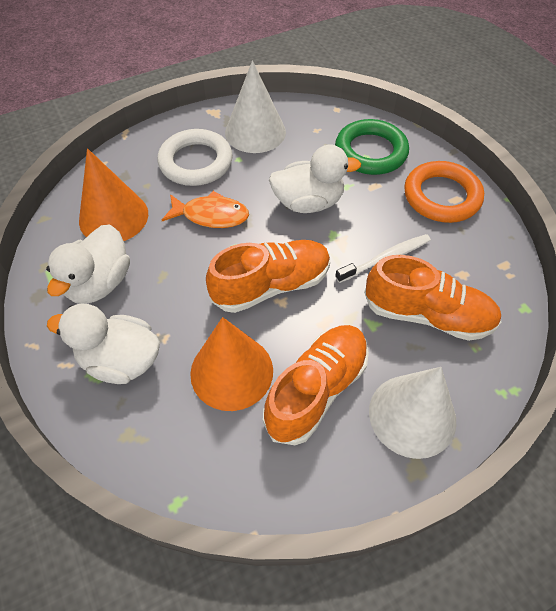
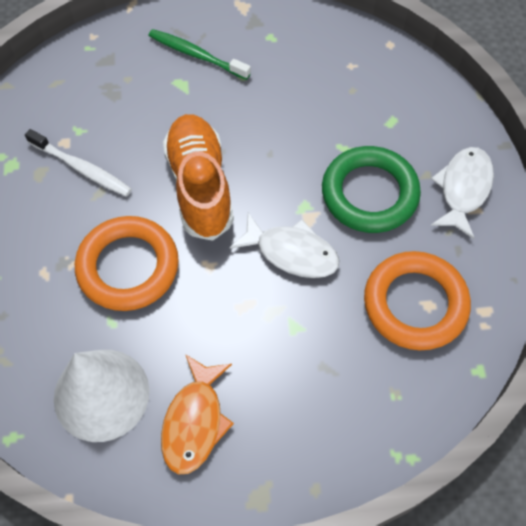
green toothbrush: 0 -> 1
orange cone: 2 -> 0
orange ring: 1 -> 2
orange shoe: 3 -> 1
white cone: 2 -> 1
white duck: 3 -> 0
white fish: 0 -> 2
white ring: 1 -> 0

